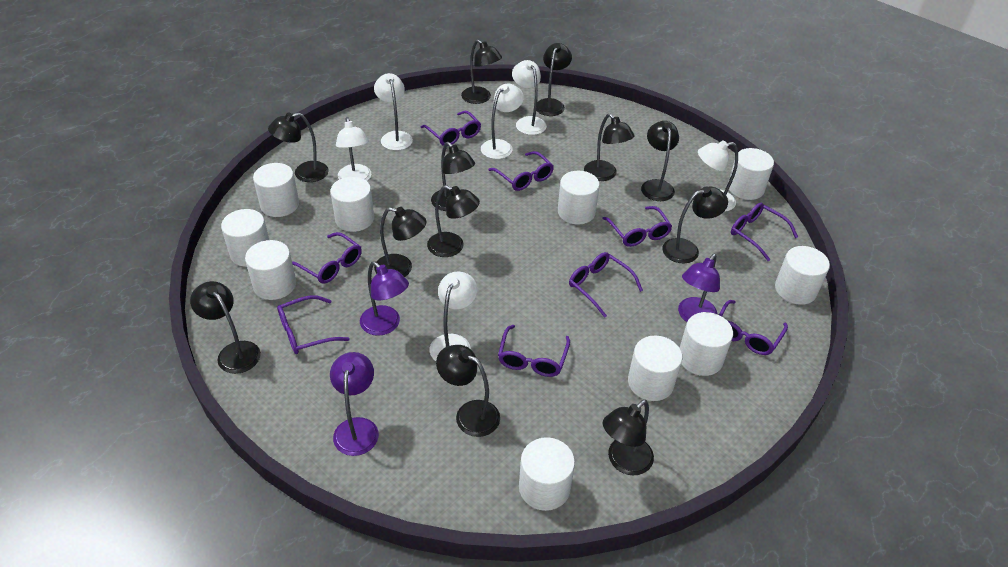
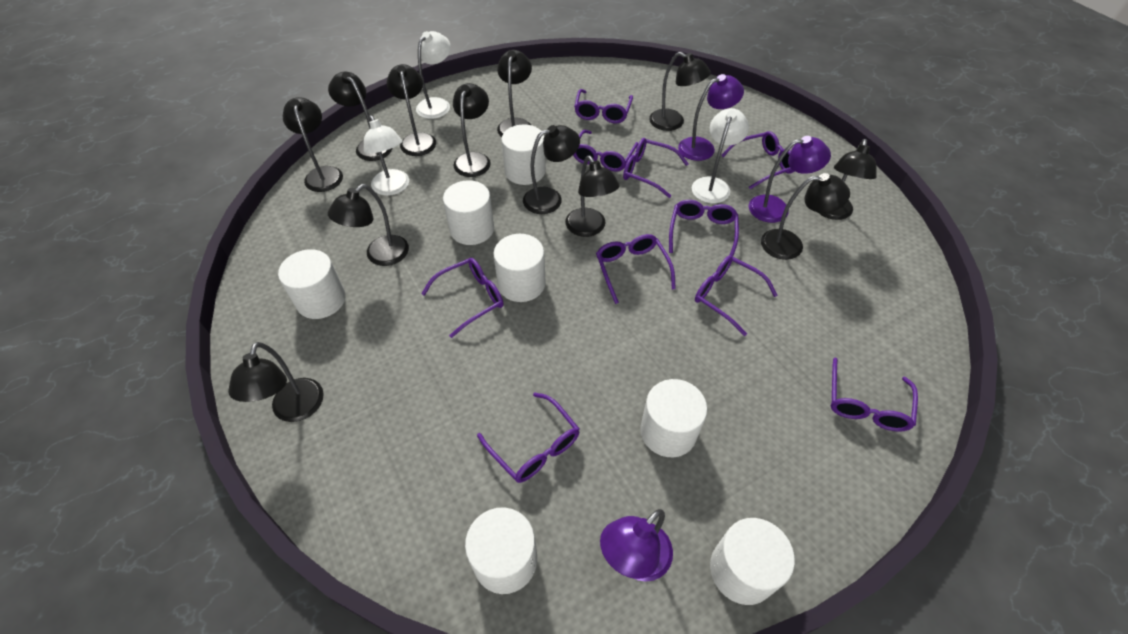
purple glasses: 9 -> 10
white cylinder: 10 -> 7
white lamp: 6 -> 3

